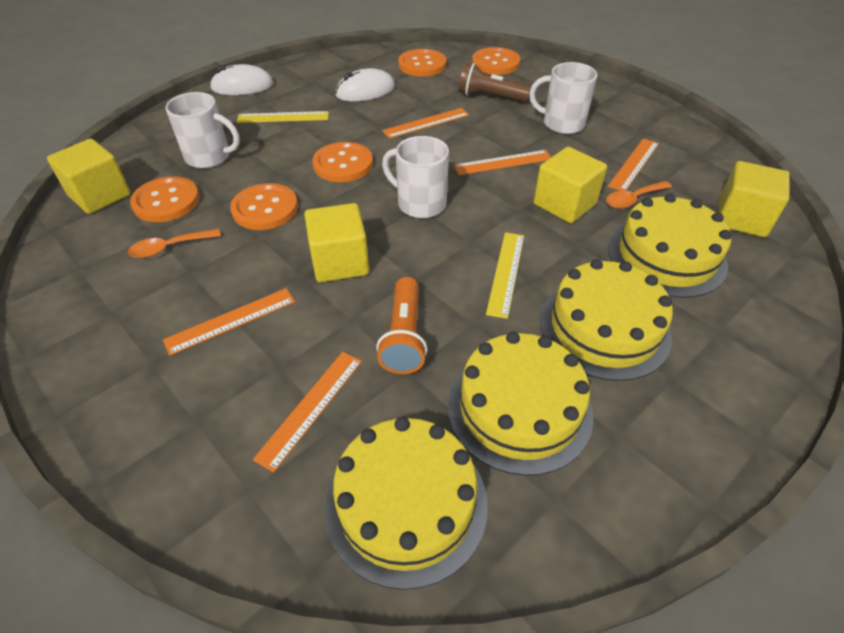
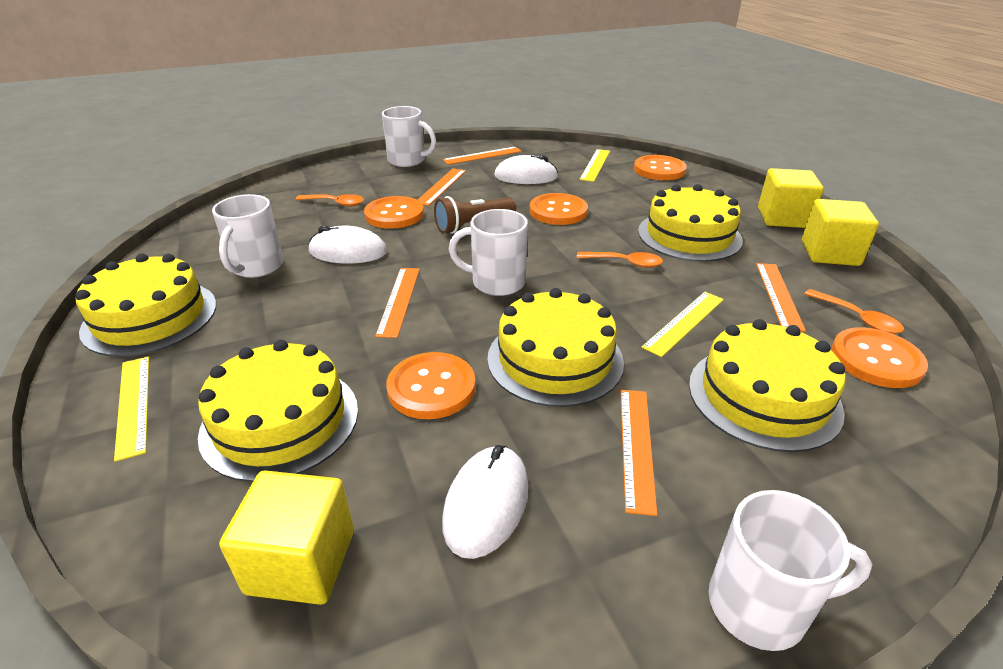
orange flashlight: 1 -> 0
orange spoon: 2 -> 3
white mouse: 2 -> 3
white mug: 3 -> 4
yellow cake: 4 -> 5
yellow cube: 4 -> 3
yellow ruler: 2 -> 3

